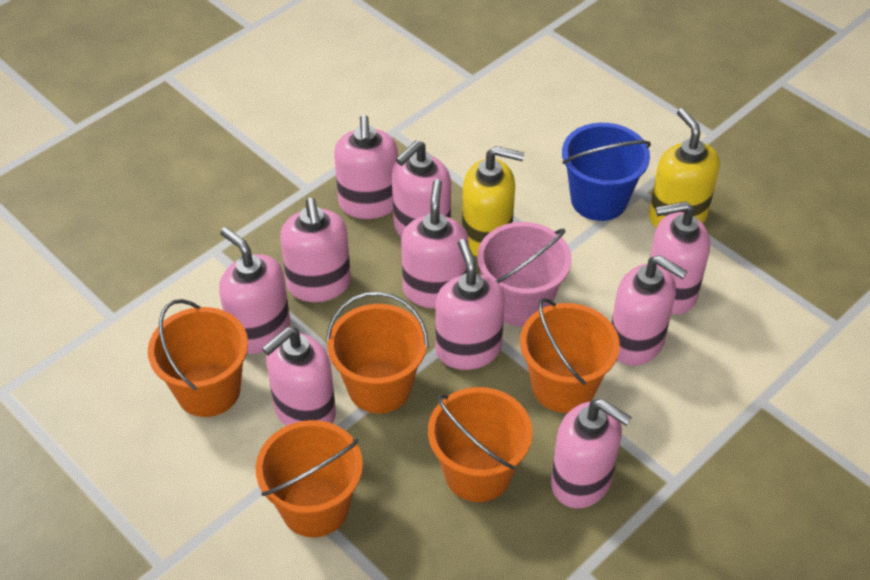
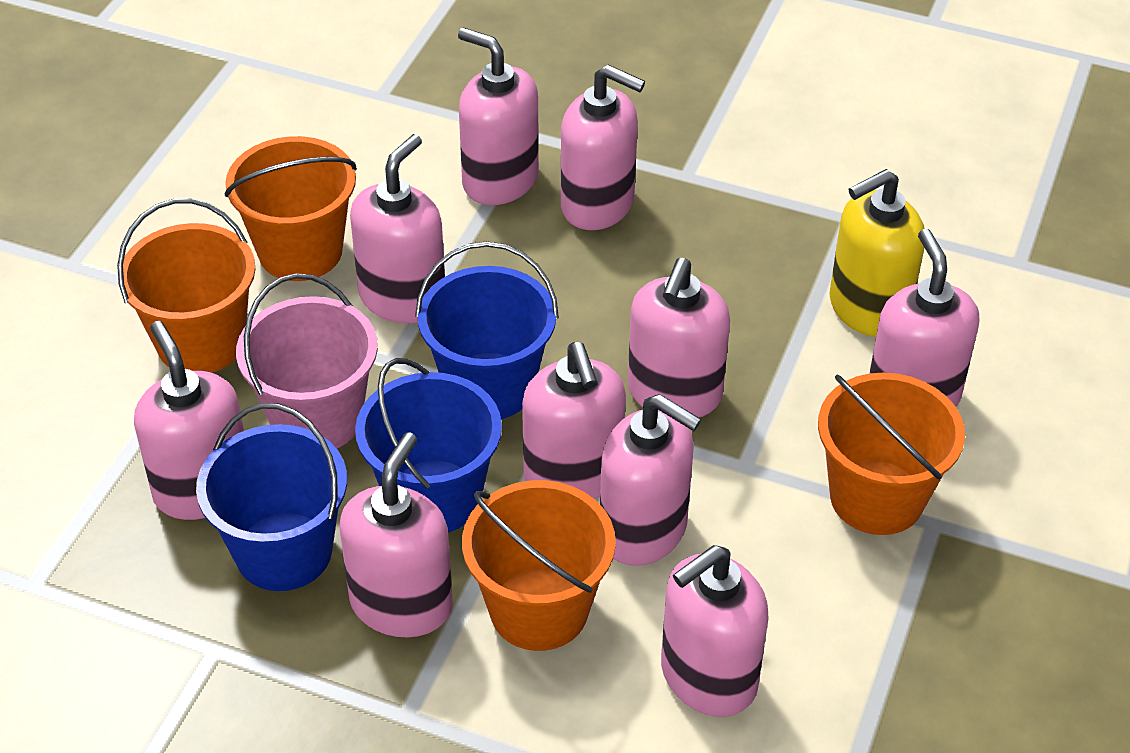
blue bucket: 1 -> 3
orange bucket: 5 -> 4
yellow soap dispenser: 2 -> 1

